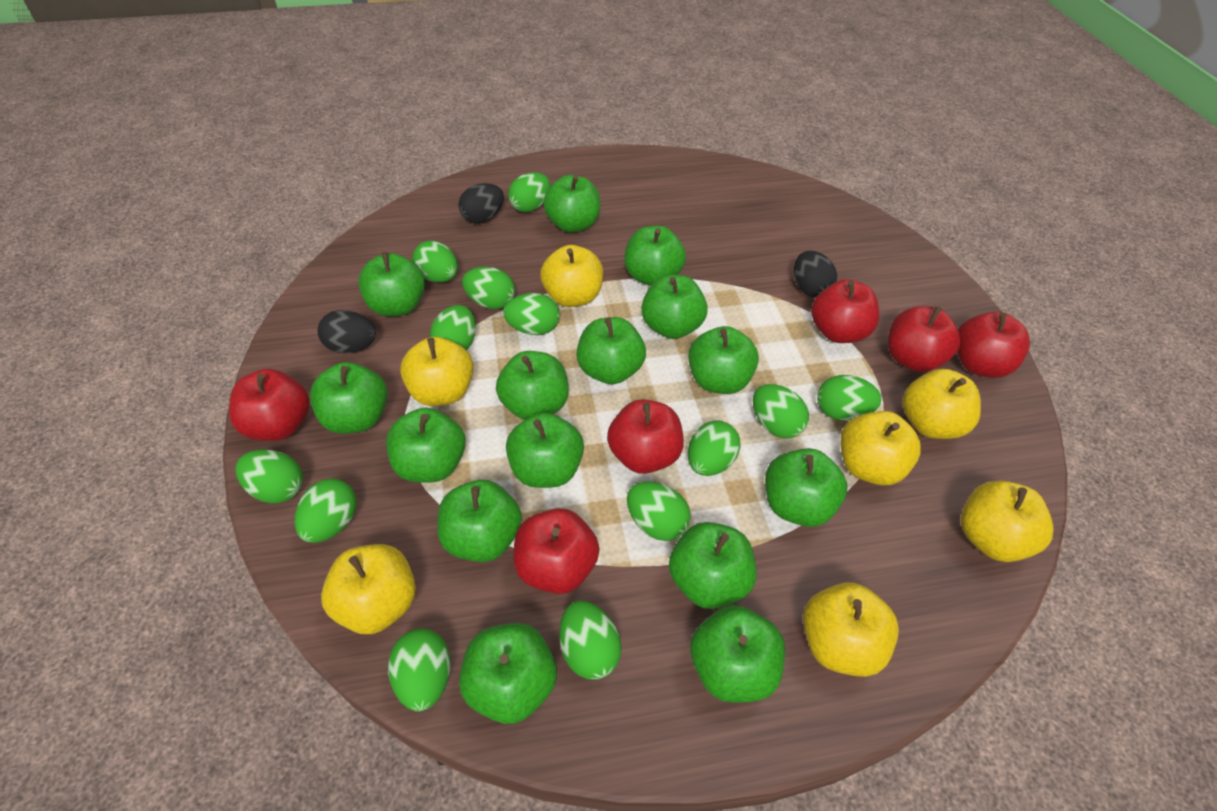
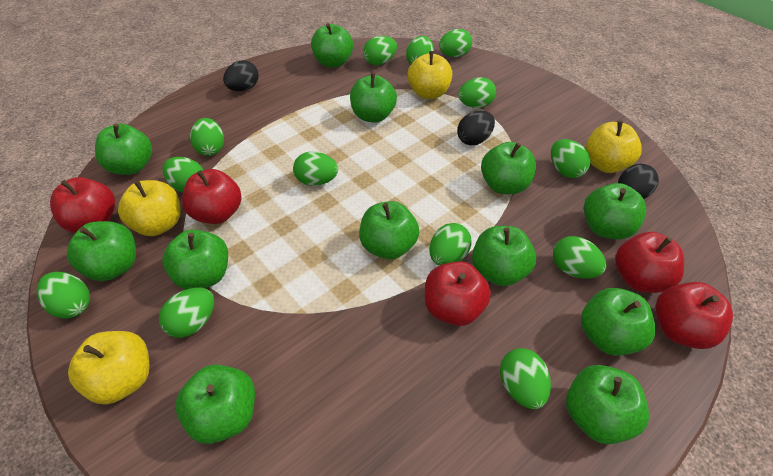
green apple: 15 -> 12
red apple: 6 -> 5
yellow apple: 7 -> 4

